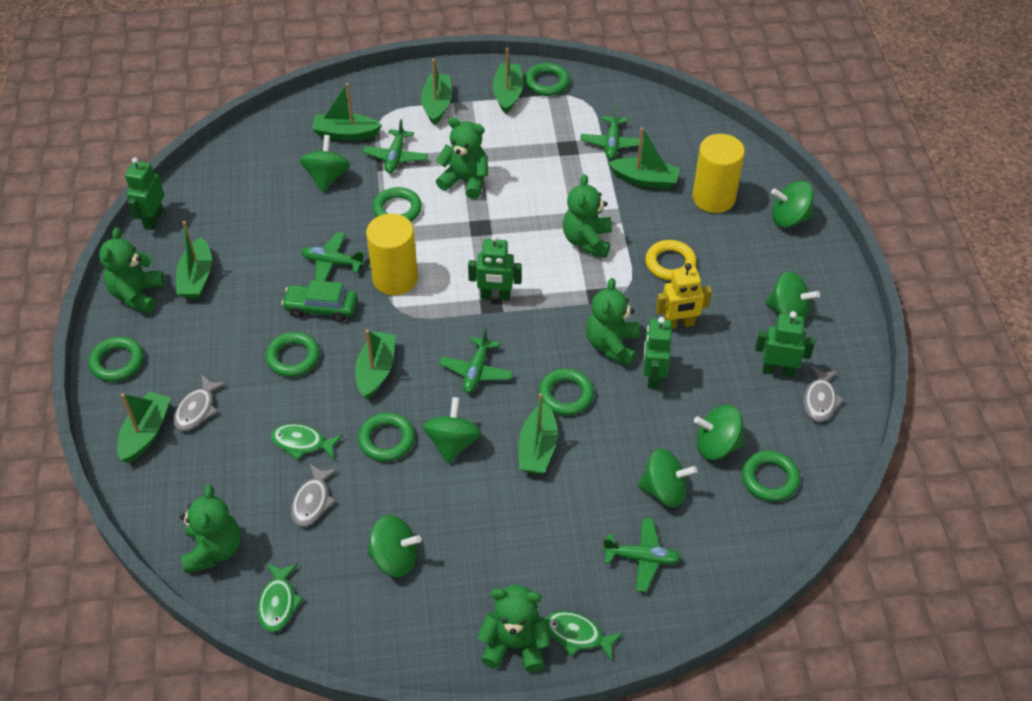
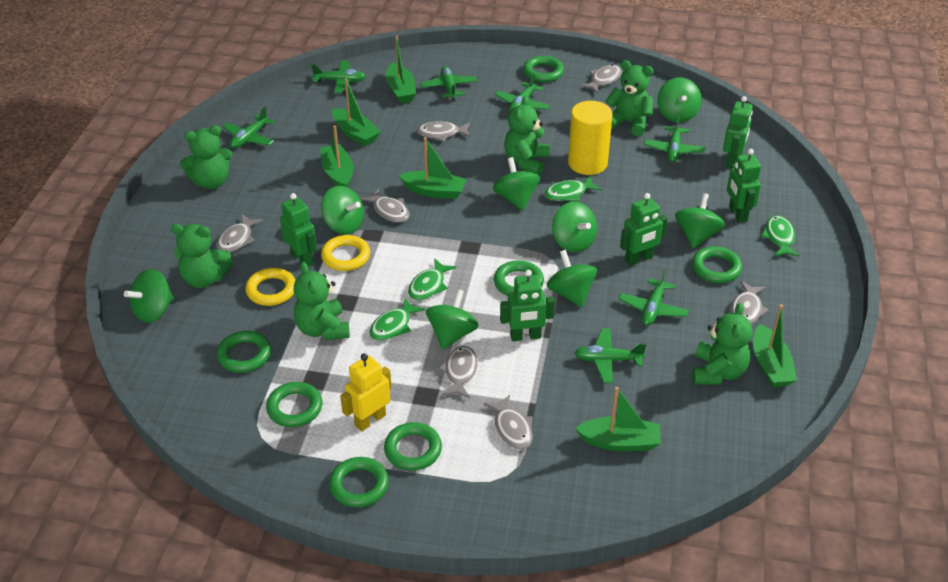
green boat: 8 -> 6
green car: 1 -> 0
green fish: 3 -> 4
green plane: 5 -> 7
green robot: 4 -> 5
green spinning top: 7 -> 8
grey fish: 3 -> 7
yellow cylinder: 2 -> 1
yellow ring: 1 -> 2

